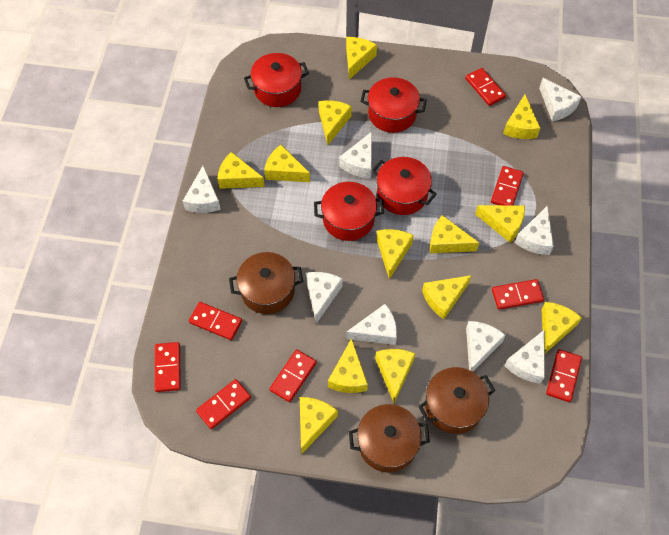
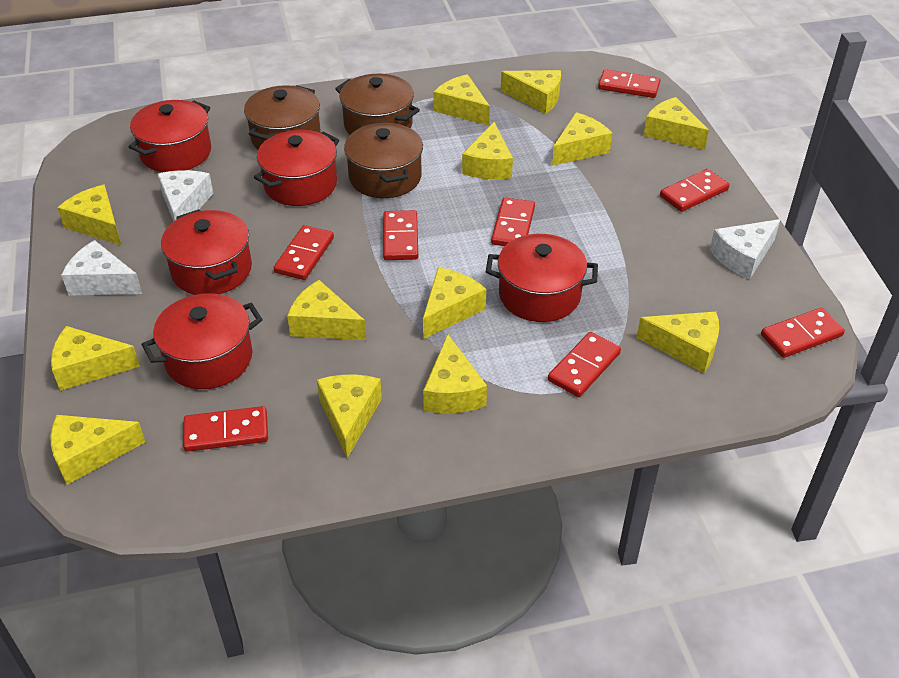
red pot: 4 -> 5
white cheese: 8 -> 3

